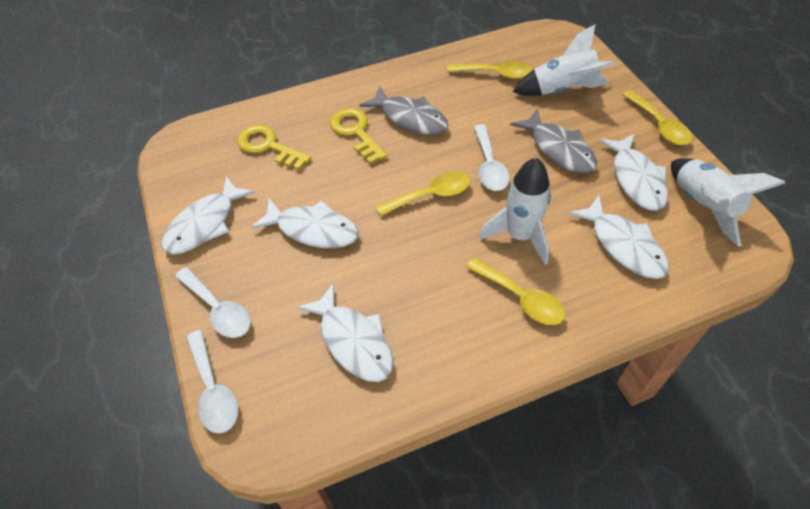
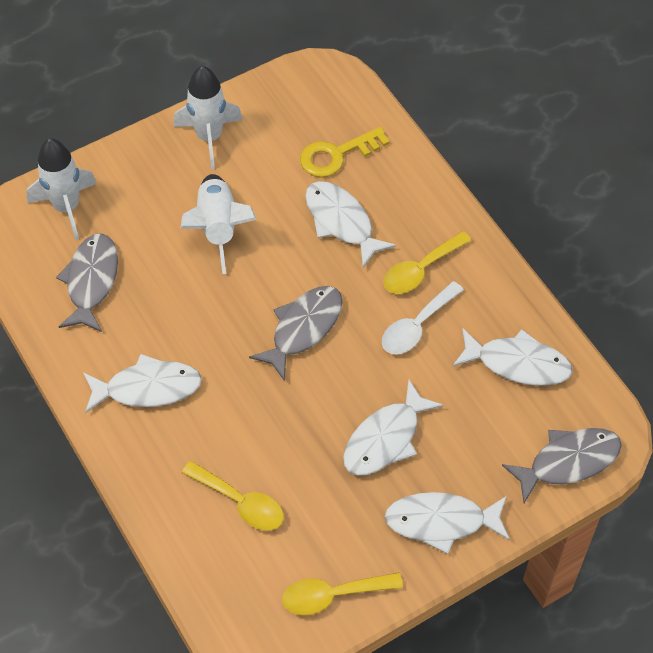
grey fish: 2 -> 3
white spoon: 3 -> 1
yellow key: 2 -> 1
yellow spoon: 4 -> 3

